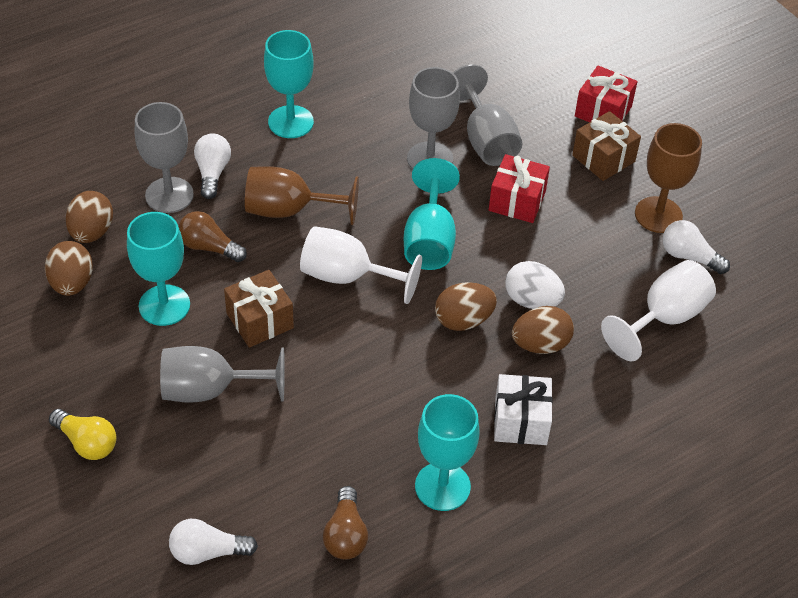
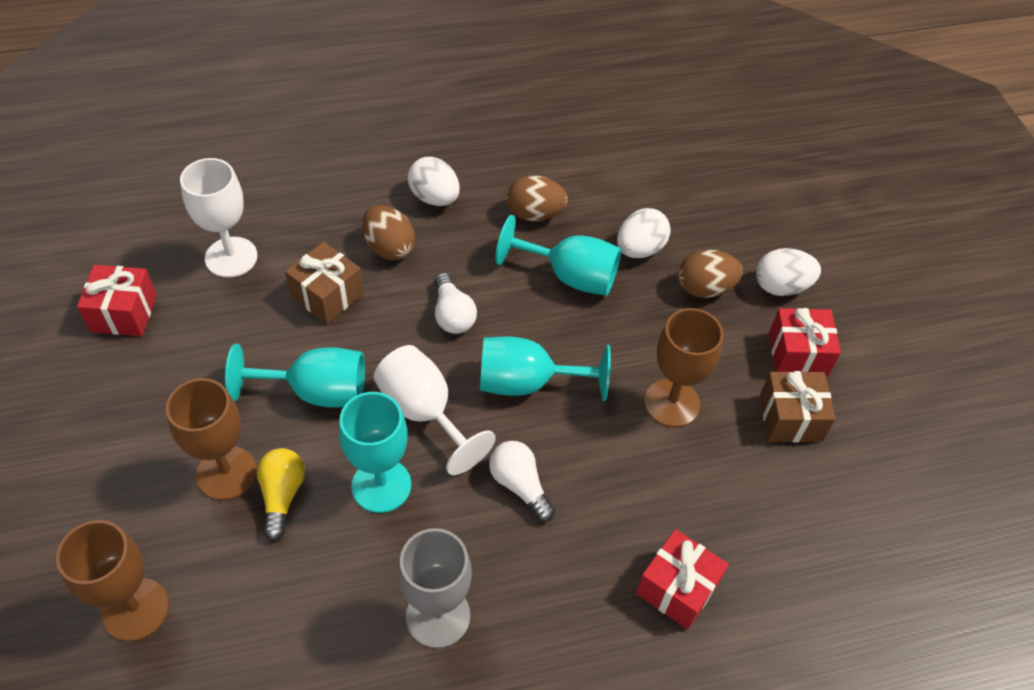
brown egg: 4 -> 3
brown goblet: 2 -> 3
brown light bulb: 2 -> 0
grey goblet: 4 -> 1
red gift: 2 -> 3
white egg: 1 -> 3
white gift: 1 -> 0
white light bulb: 3 -> 2

